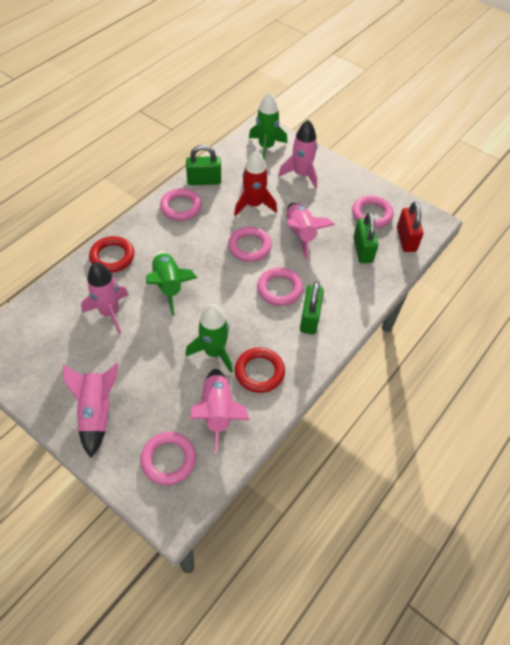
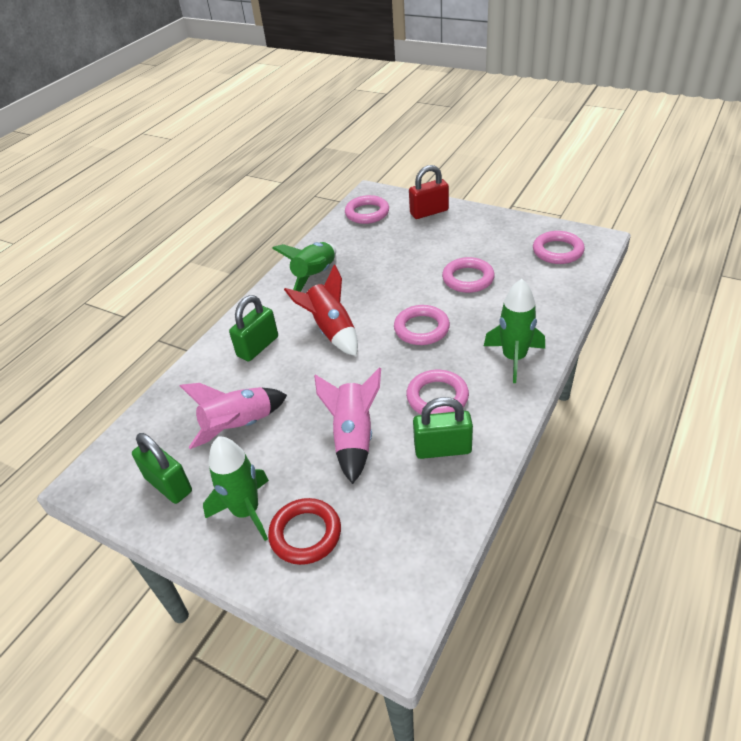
pink rocket: 5 -> 2
red ring: 2 -> 1

